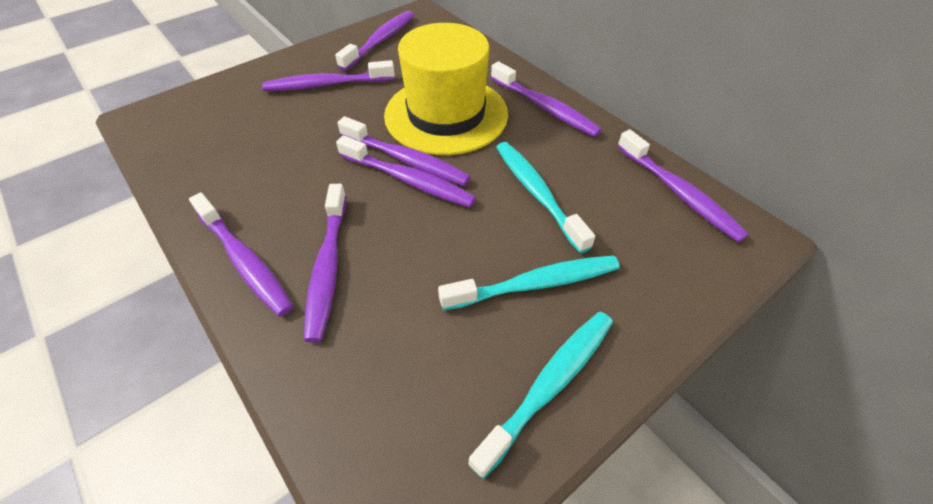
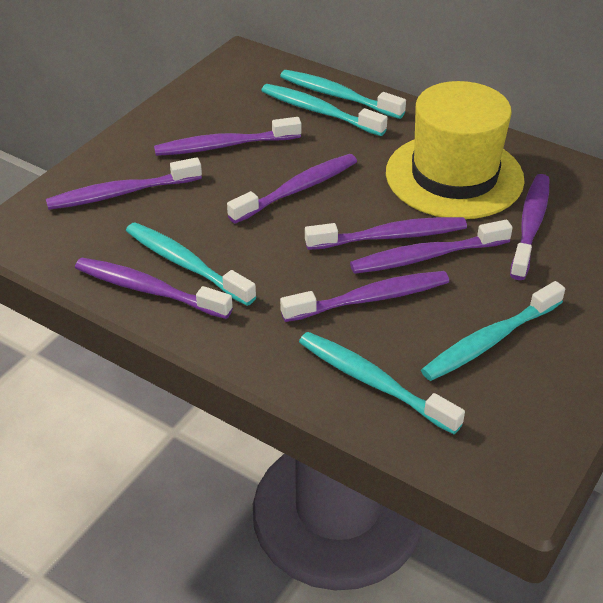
turquoise toothbrush: 3 -> 5

